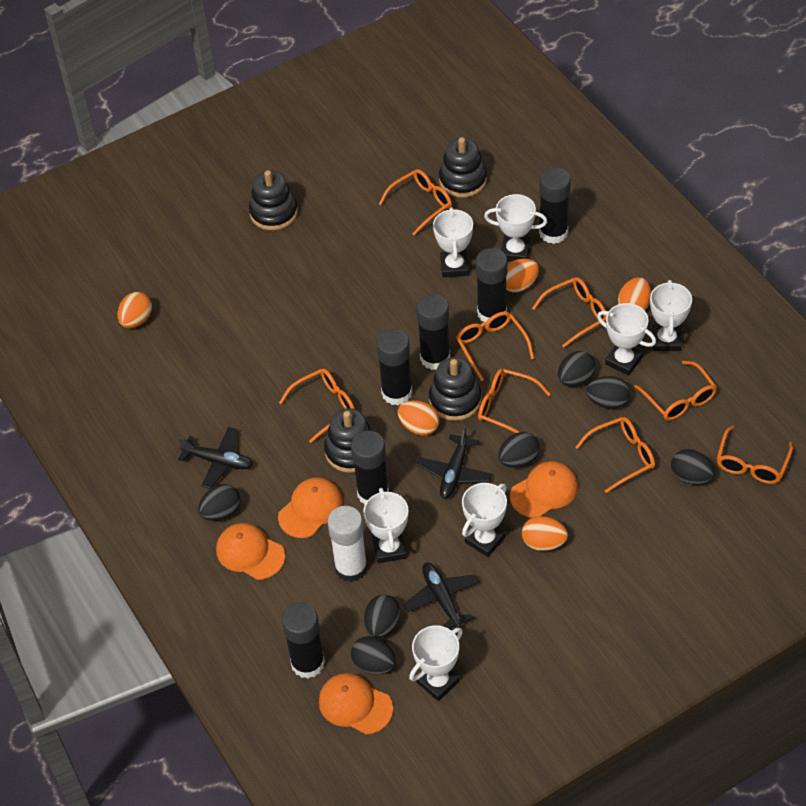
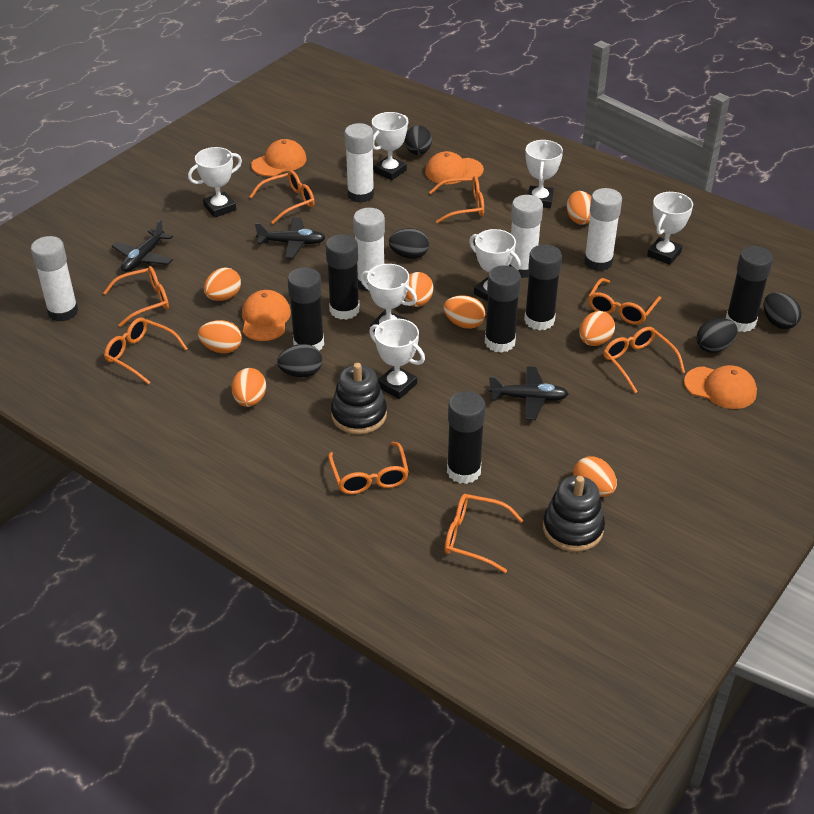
black egg: 7 -> 5
black stacking toy: 4 -> 2
orange egg: 5 -> 8
white glue stick: 1 -> 5

